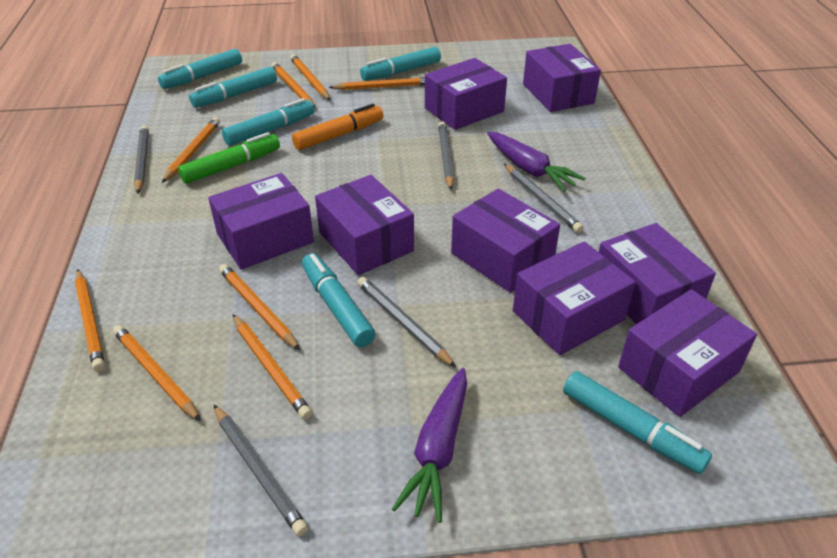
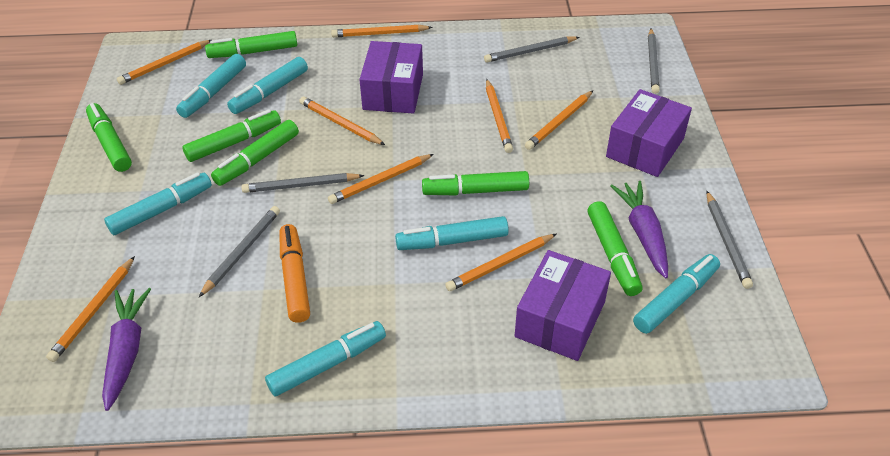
green marker: 1 -> 6
purple box: 8 -> 3

